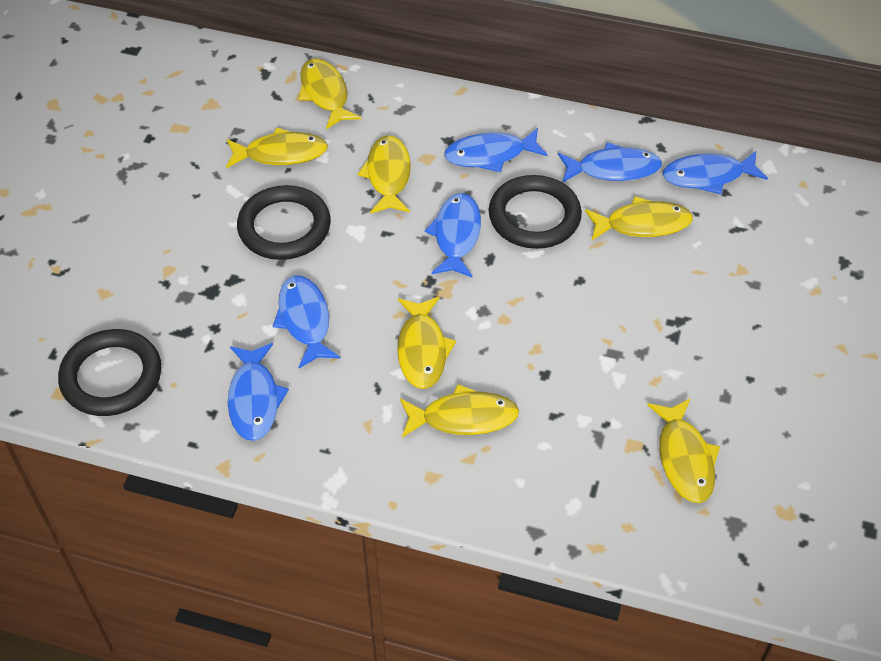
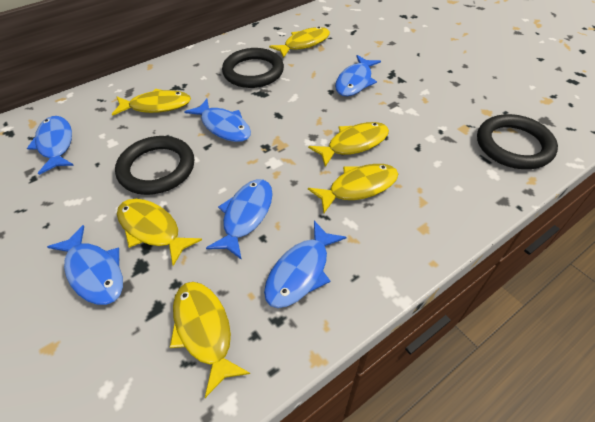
yellow fish: 7 -> 6

